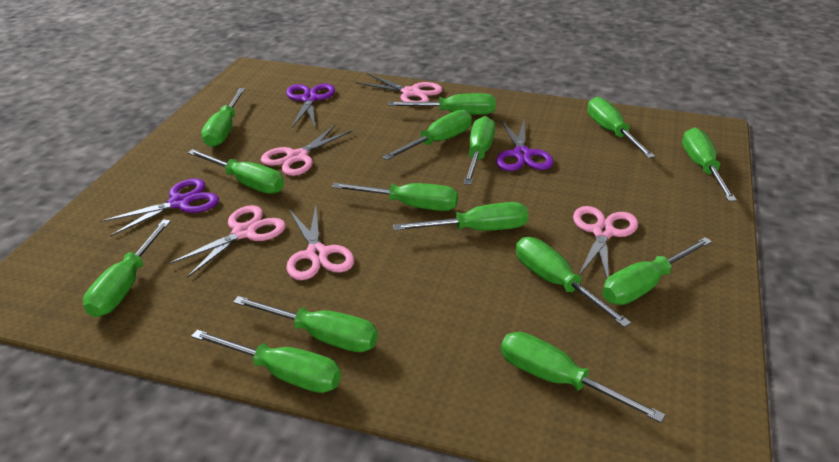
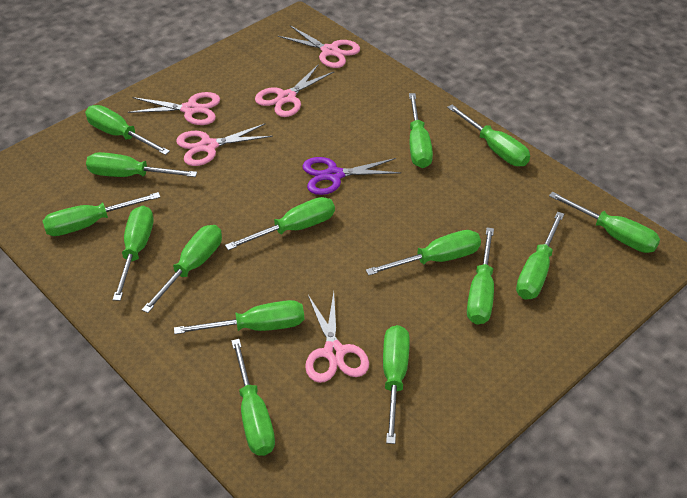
purple scissors: 3 -> 1

